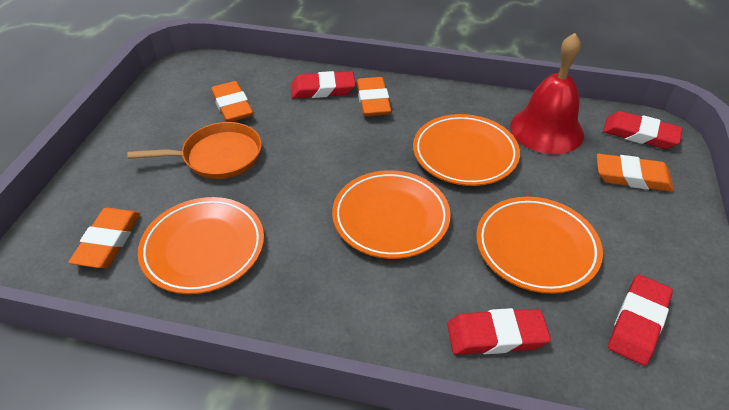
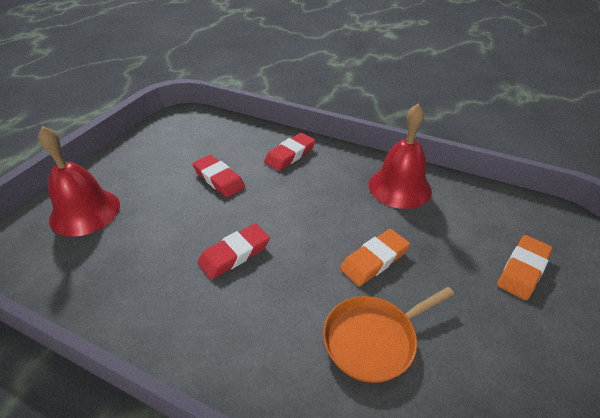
orange eraser: 4 -> 2
orange plate: 4 -> 0
red bell: 1 -> 2
red eraser: 4 -> 3

